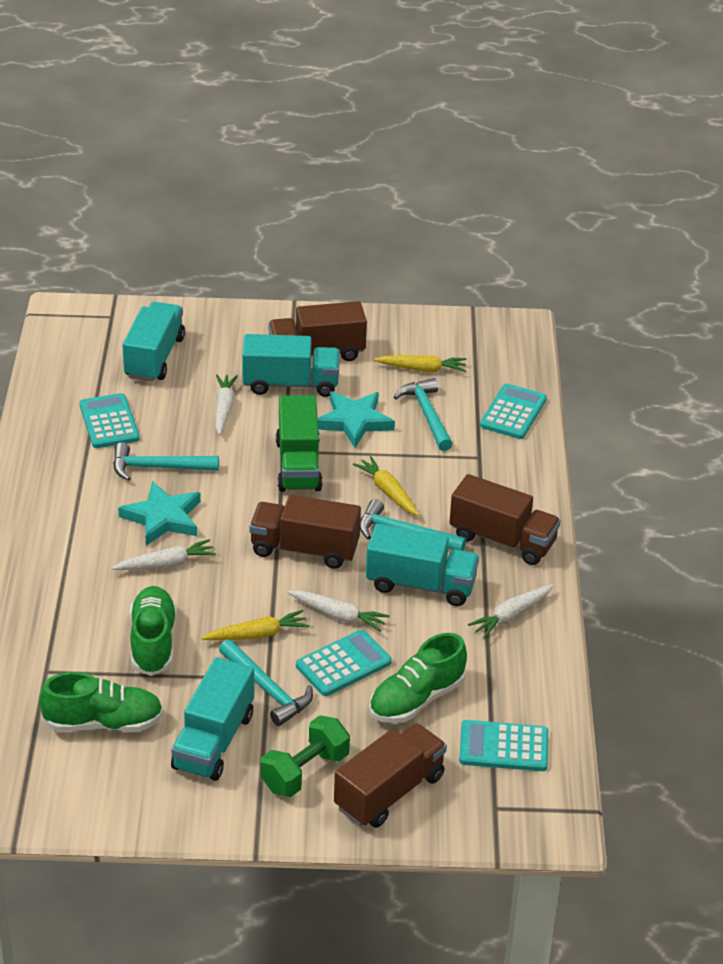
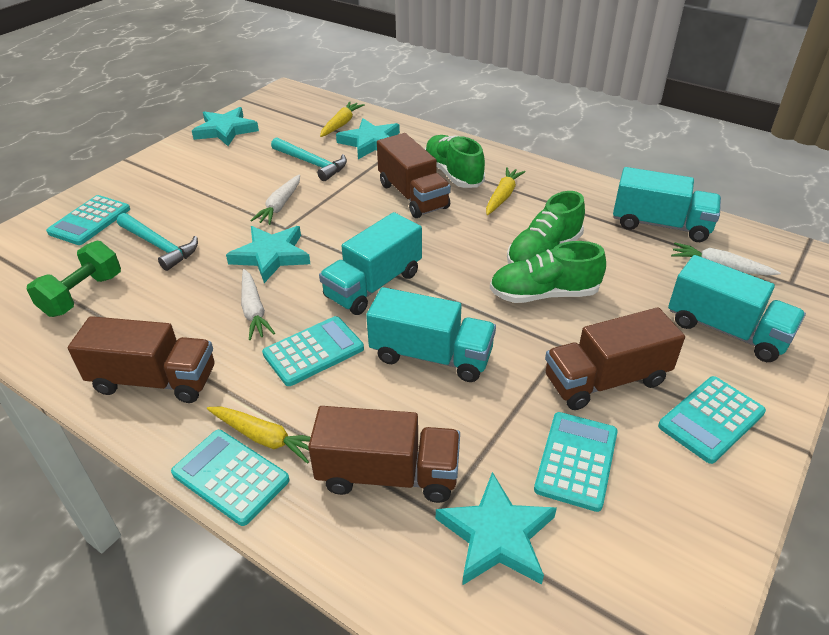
green truck: 1 -> 0
turquoise calculator: 4 -> 5
turquoise hammer: 4 -> 2
turquoise star: 2 -> 4
white carrot: 4 -> 3

